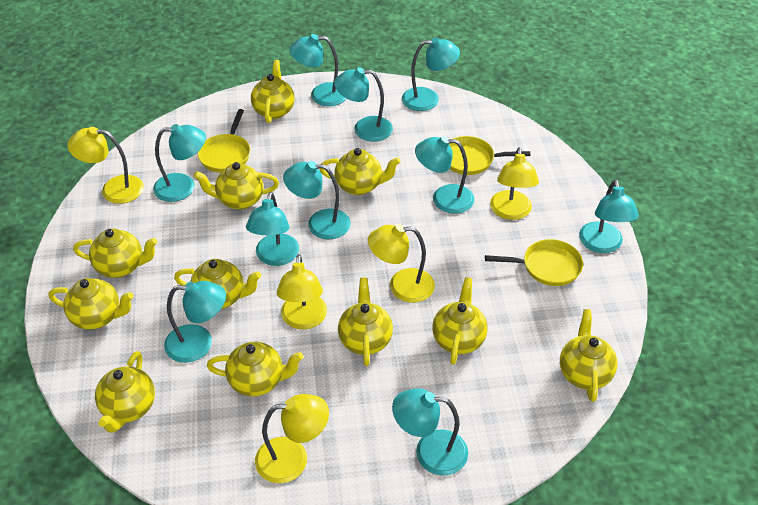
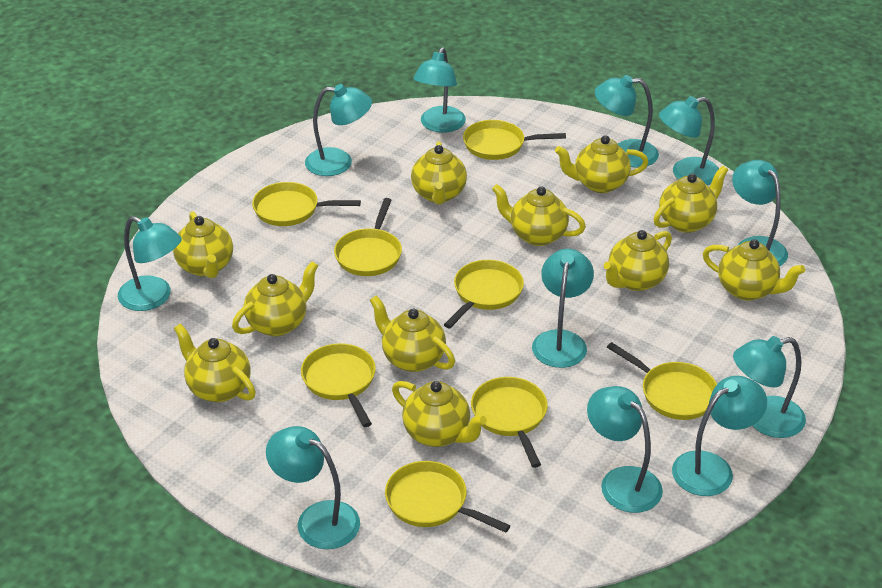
turquoise lamp: 10 -> 11
yellow lamp: 5 -> 0
yellow pan: 3 -> 8

